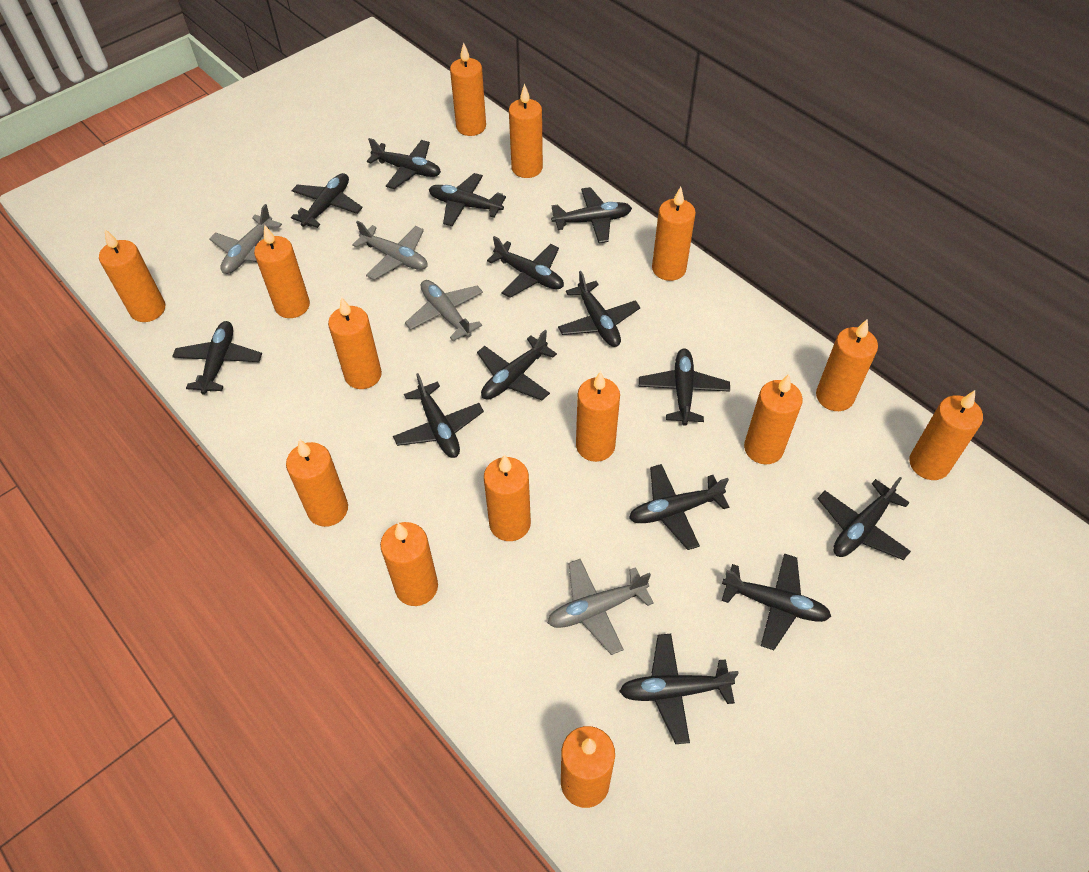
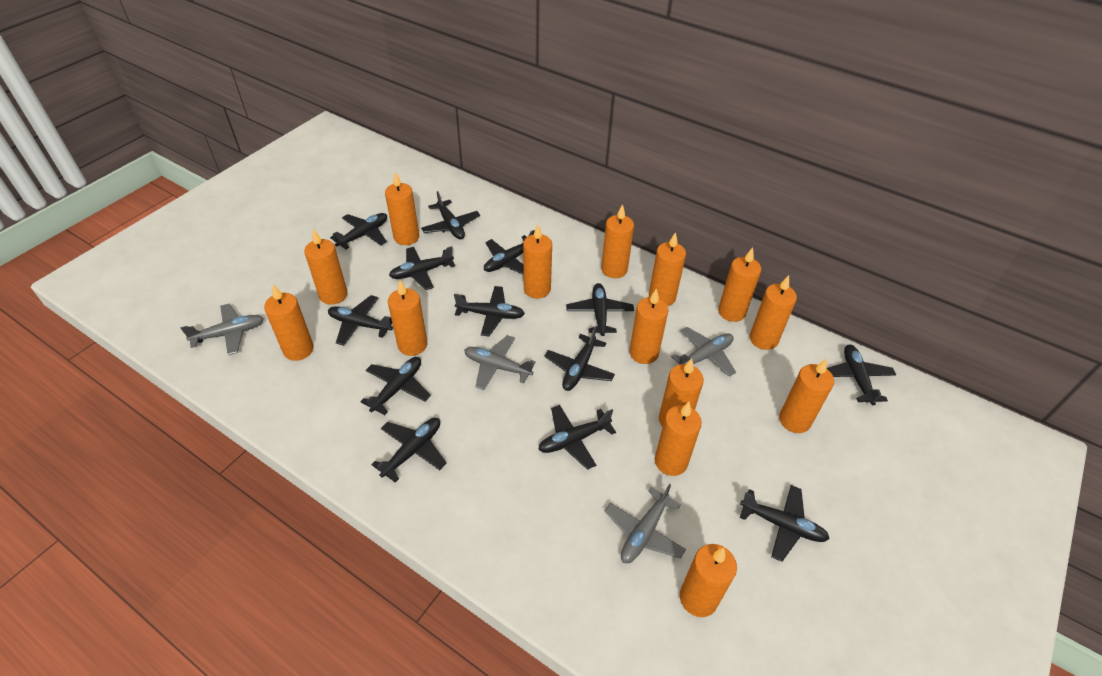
black plane: 14 -> 13

